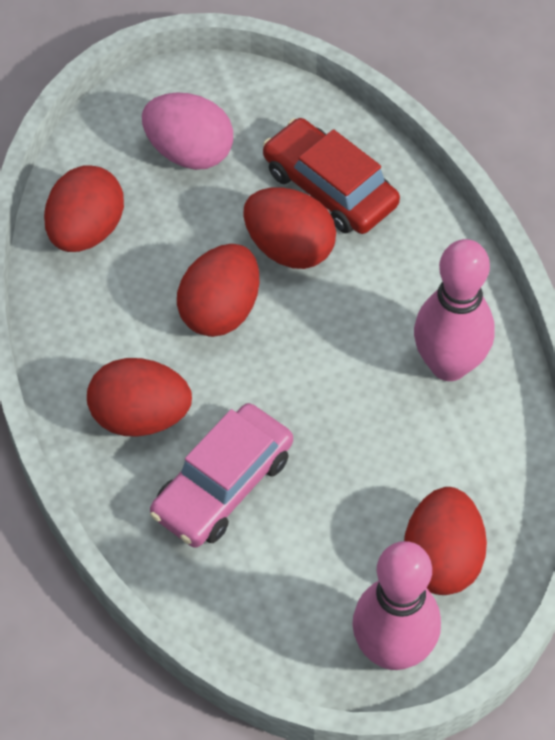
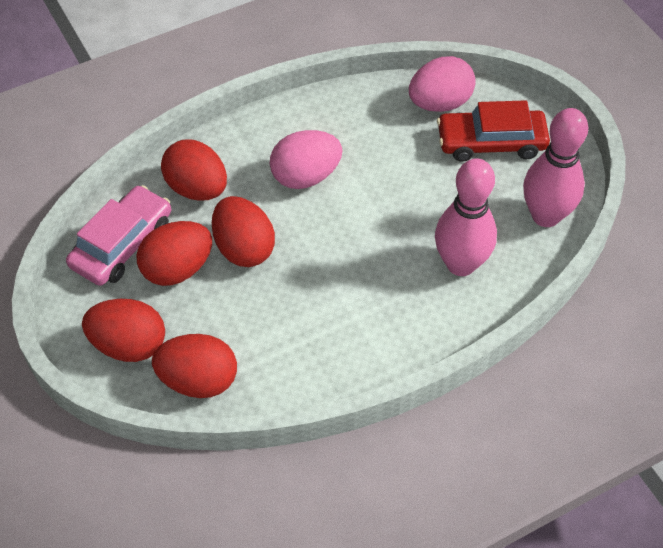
pink egg: 1 -> 2

